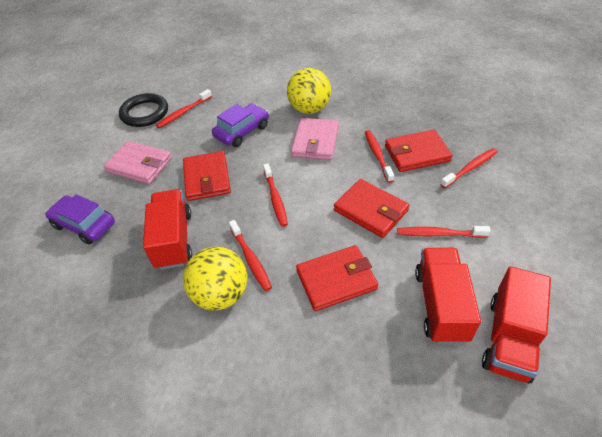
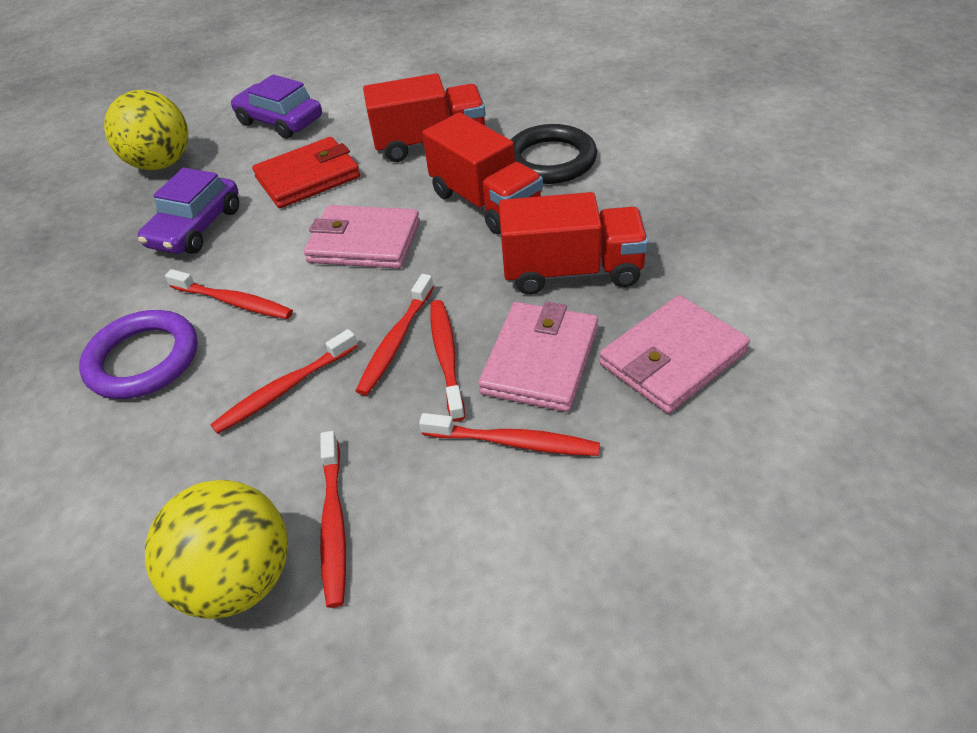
pink wallet: 2 -> 3
purple ring: 0 -> 1
red wallet: 4 -> 1

